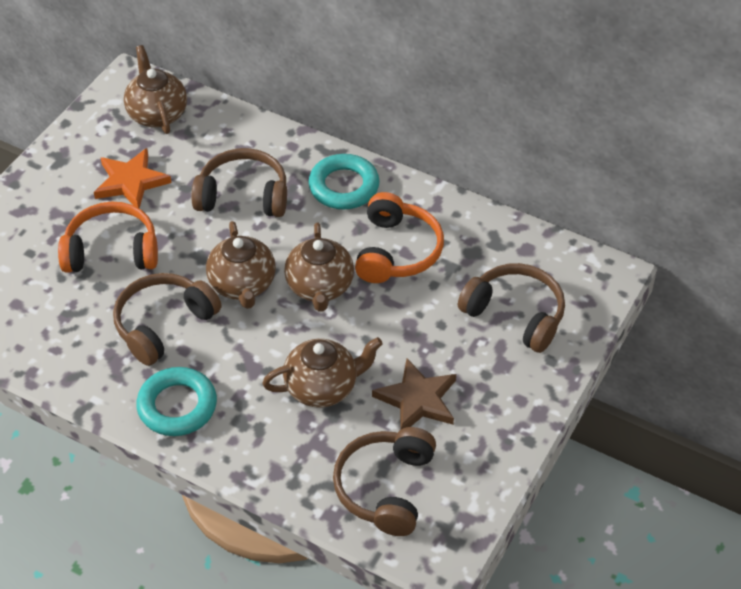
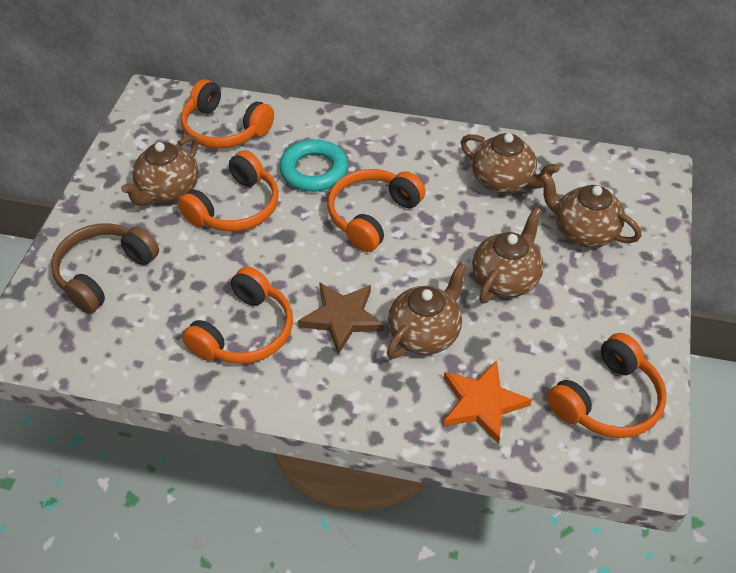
brown headphones: 4 -> 1
brown teapot: 4 -> 5
orange headphones: 2 -> 5
turquoise ring: 2 -> 1

